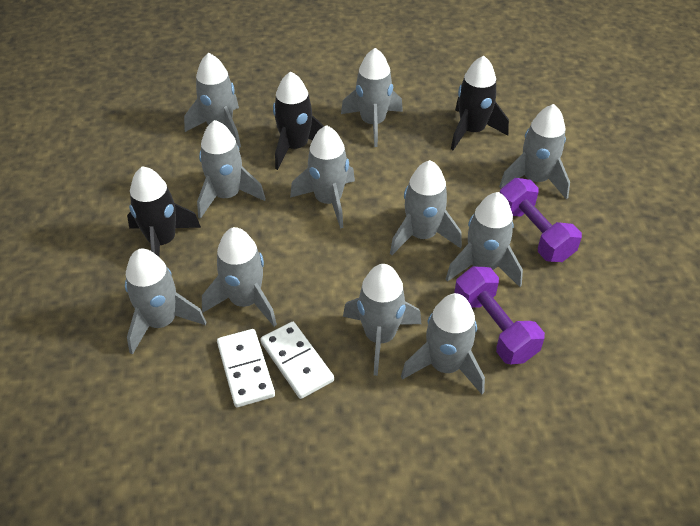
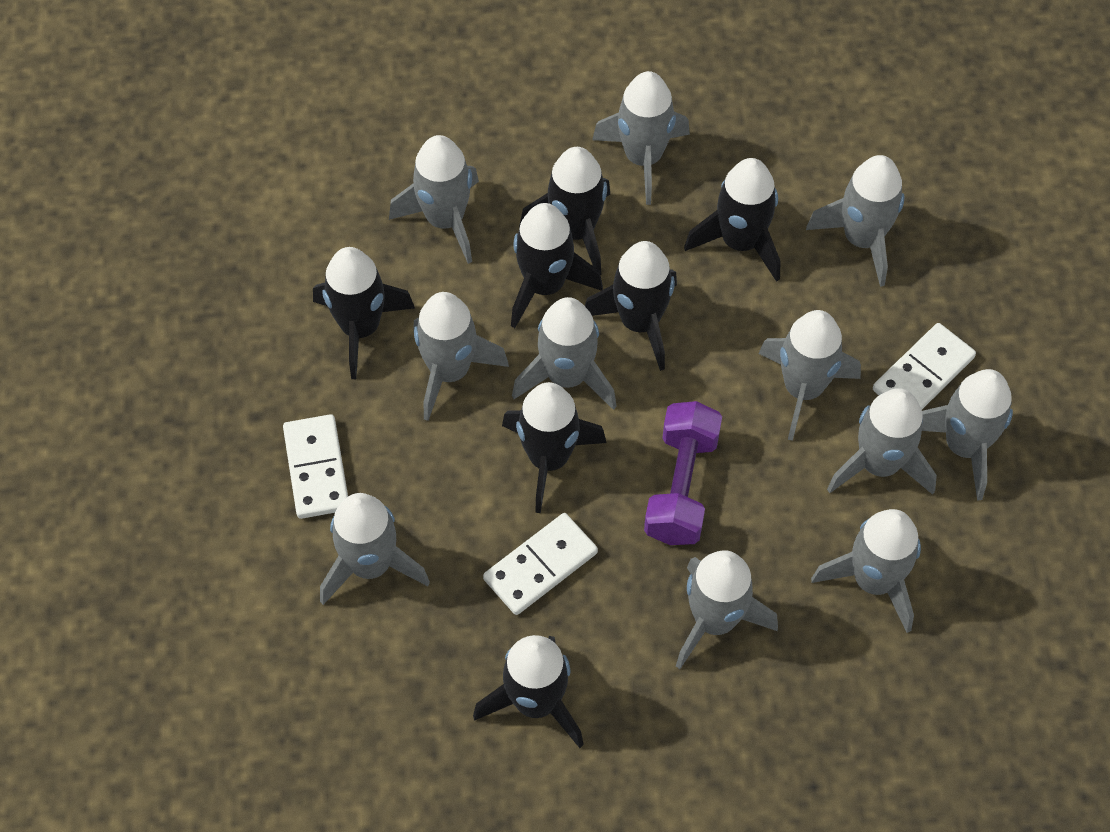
black rocket: 3 -> 7
purple dumbbell: 2 -> 1
white domino: 2 -> 3

